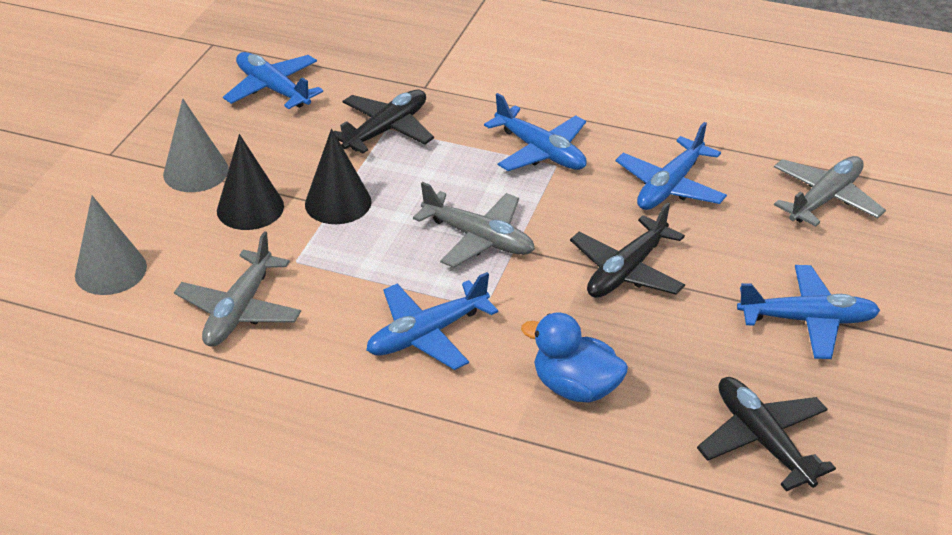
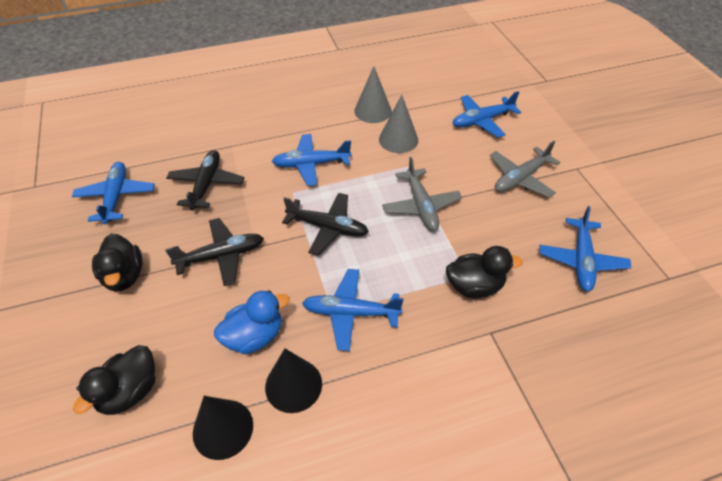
black duck: 0 -> 3
grey plane: 3 -> 2

